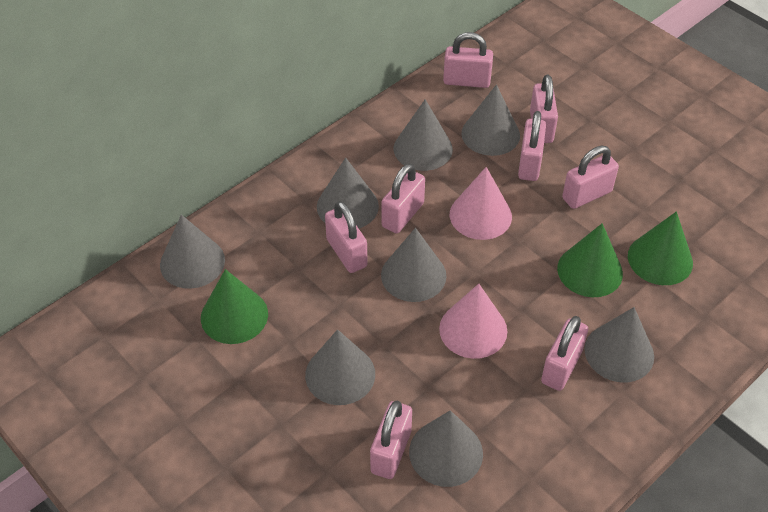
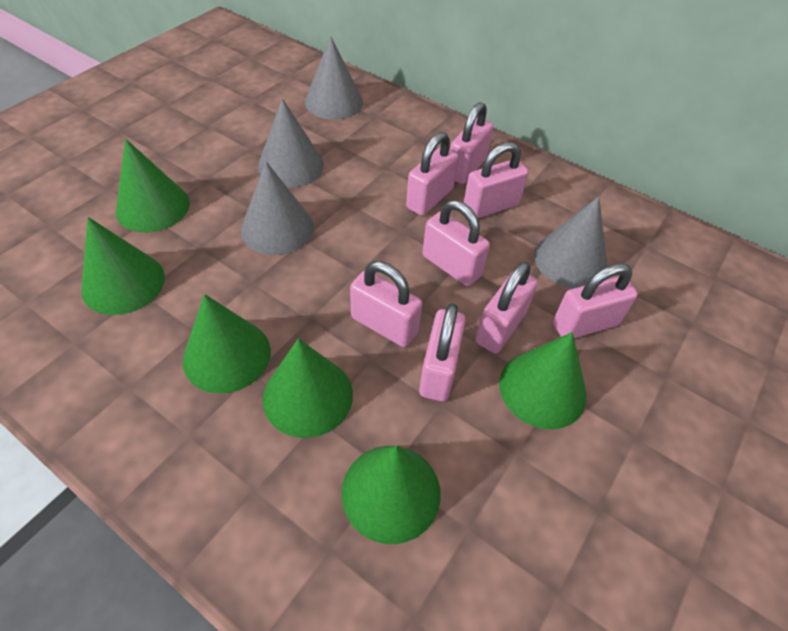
green cone: 3 -> 6
grey cone: 8 -> 4
pink cone: 2 -> 0

